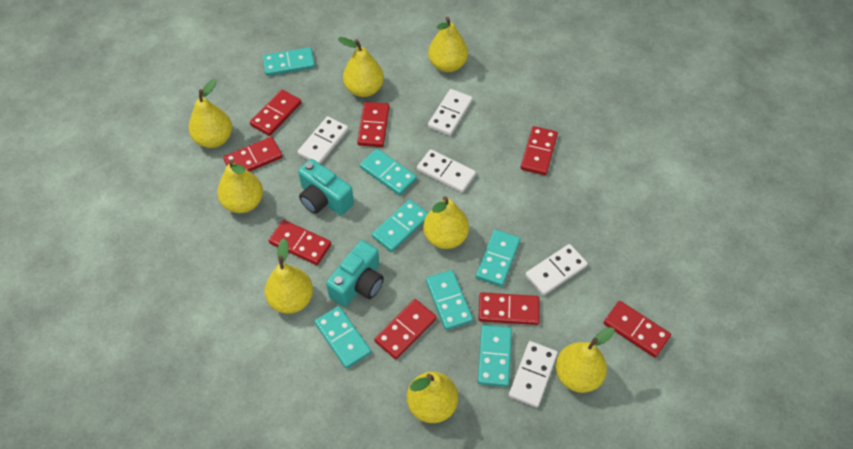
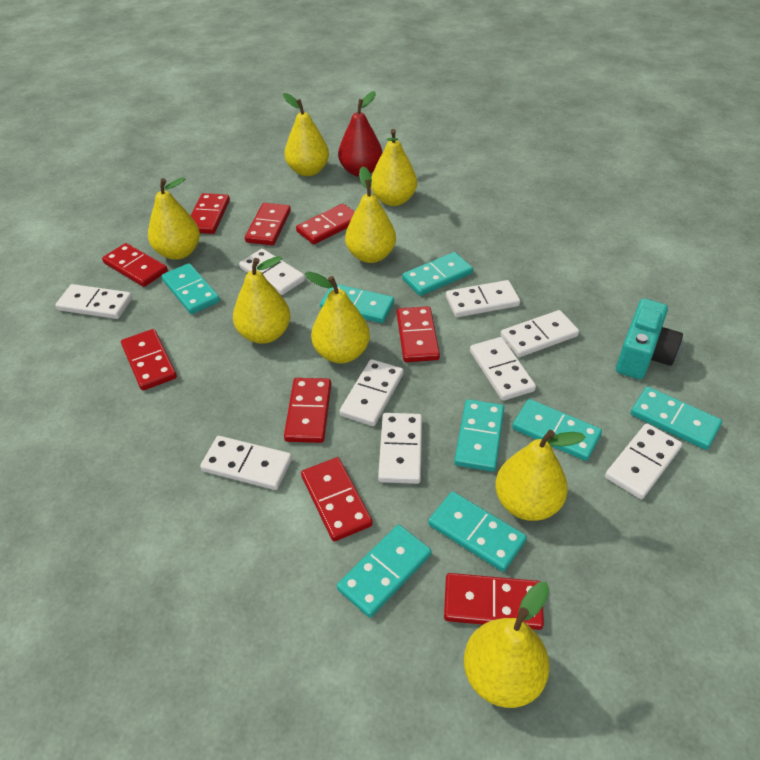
red domino: 8 -> 9
red pear: 0 -> 1
turquoise camera: 2 -> 1
turquoise domino: 7 -> 8
white domino: 5 -> 9

